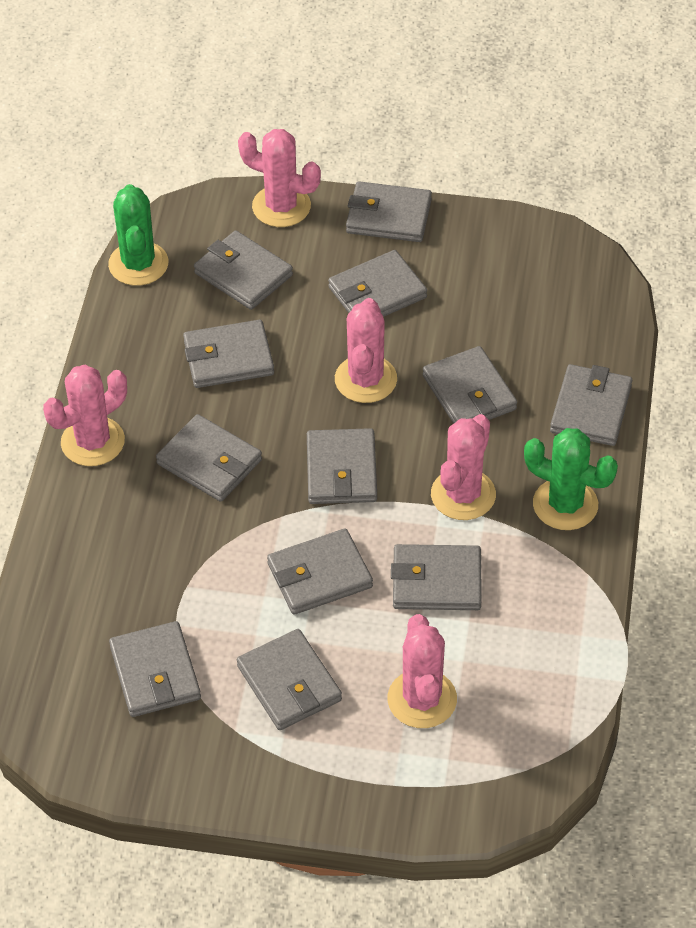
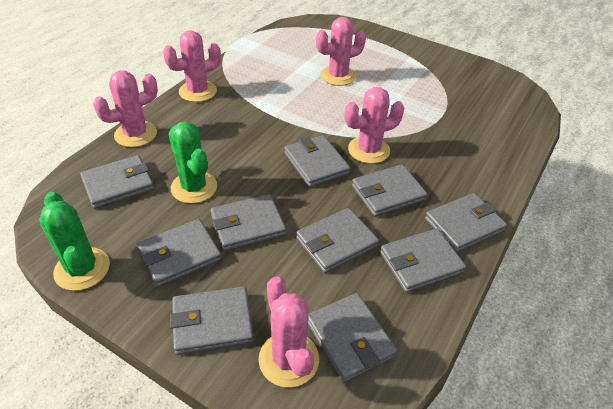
grey wallet: 12 -> 10

